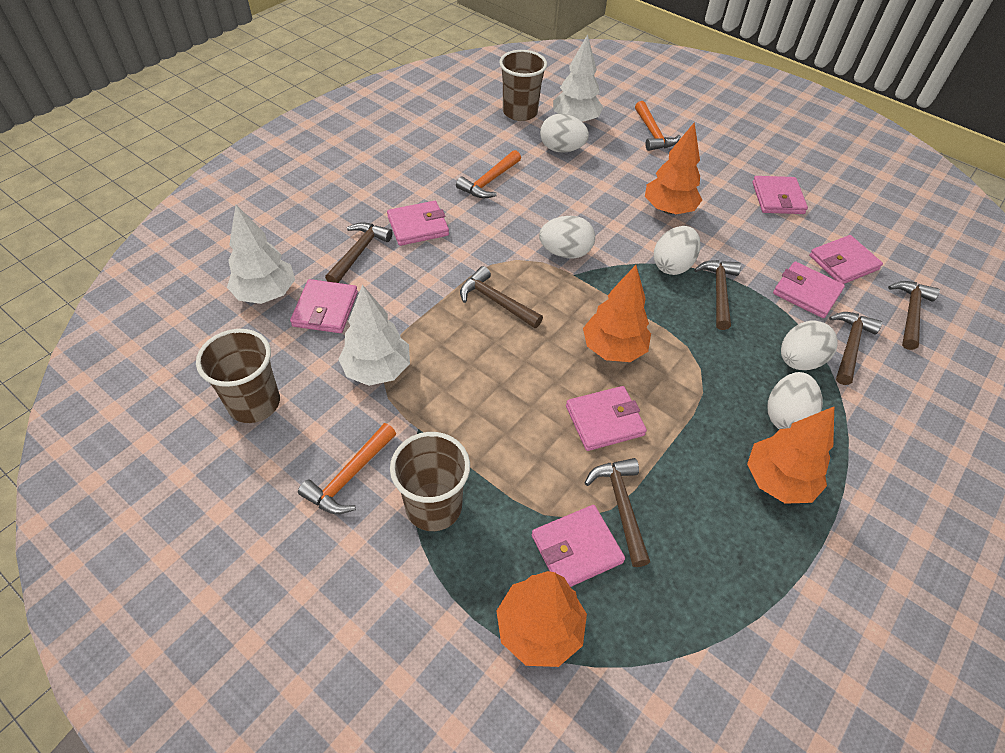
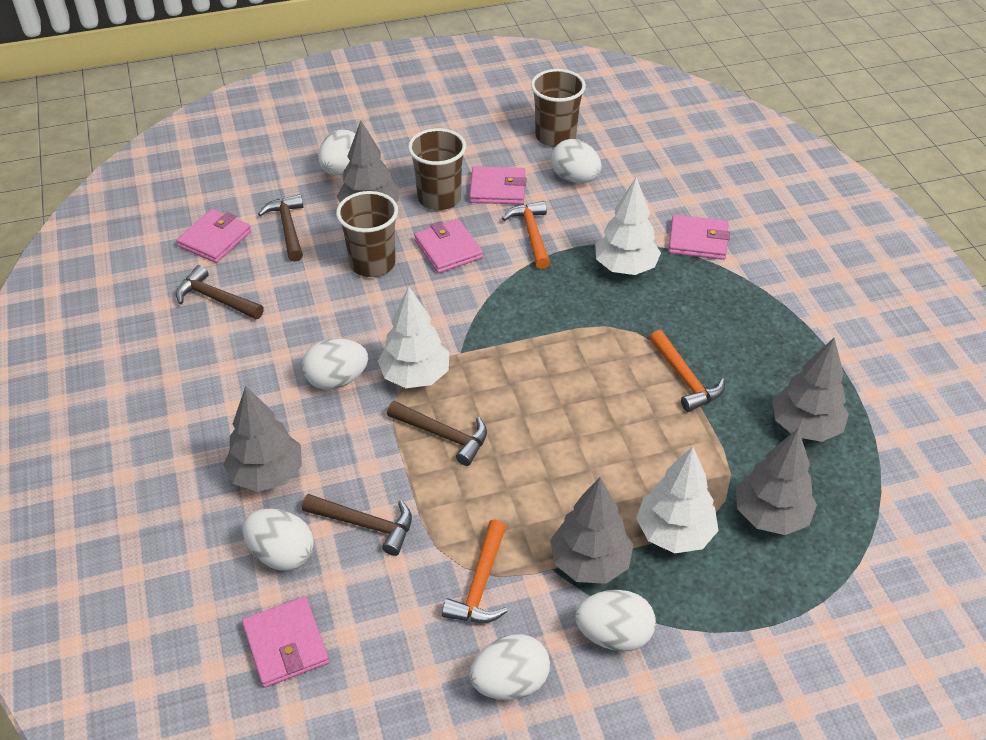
brown hammer: 6 -> 4
grey tree: 0 -> 5
orange tree: 4 -> 0
pink wallet: 7 -> 5
white egg: 5 -> 6

